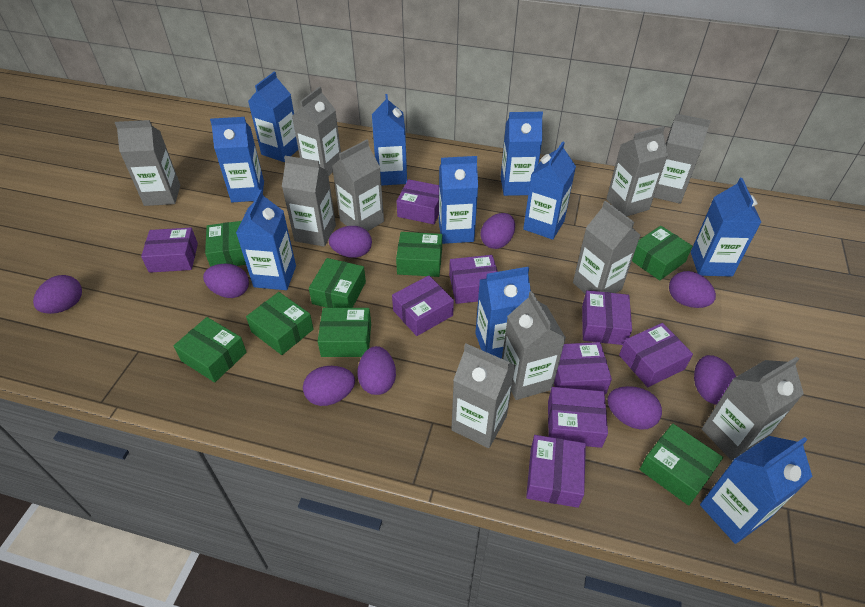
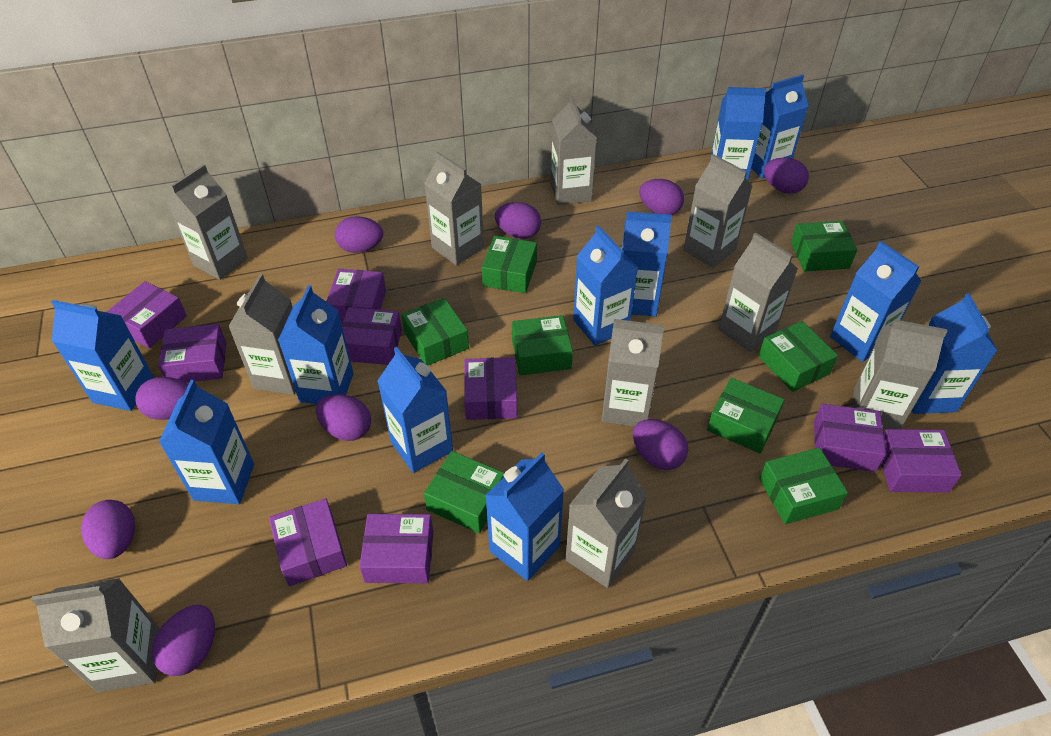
blue carton: 10 -> 11

